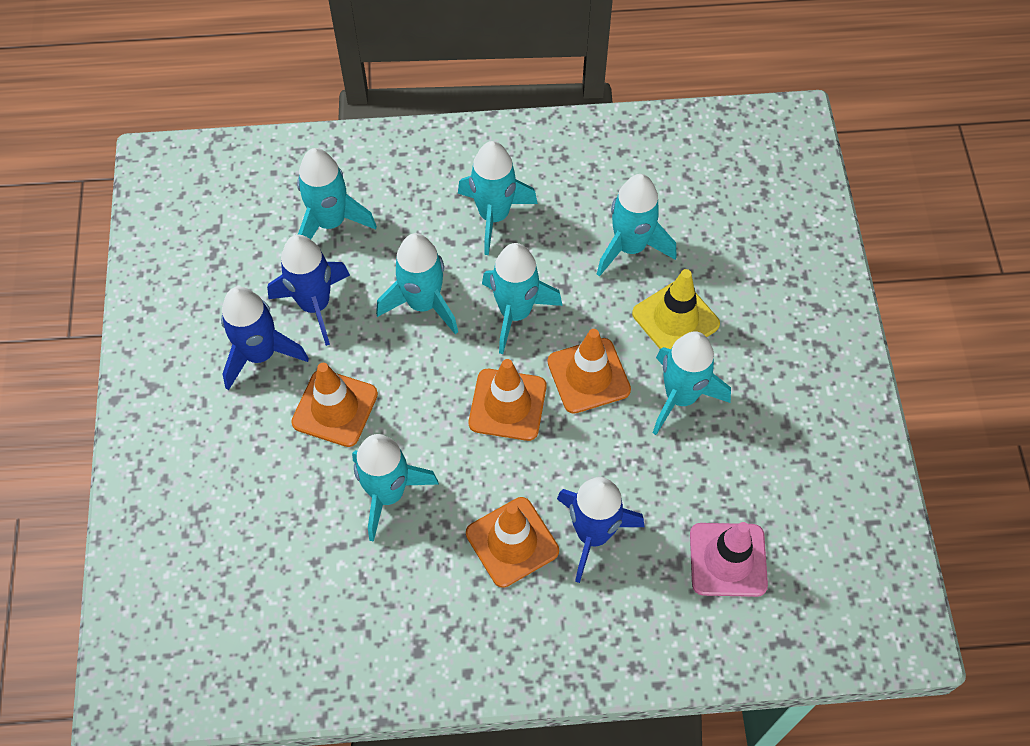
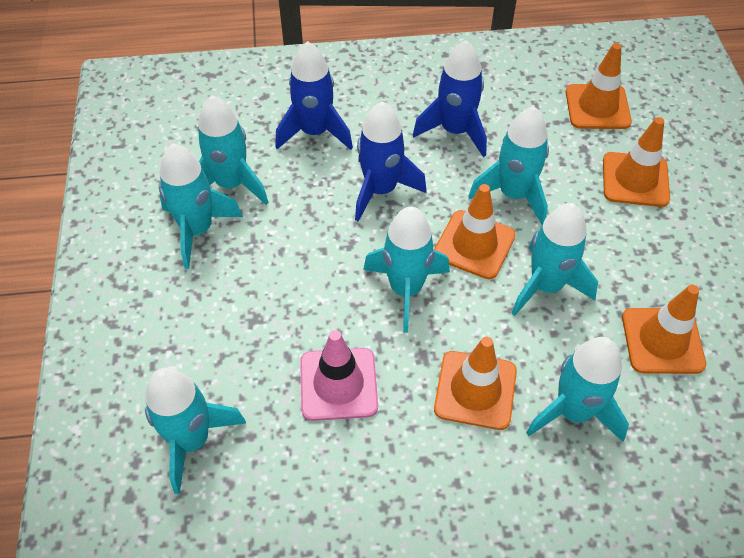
orange traffic cone: 4 -> 5
yellow traffic cone: 1 -> 0

